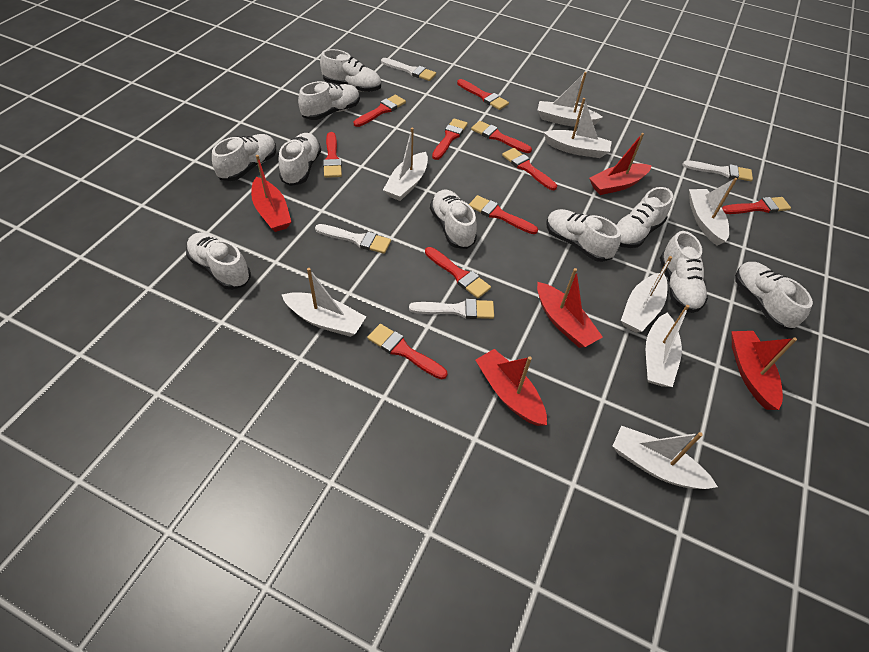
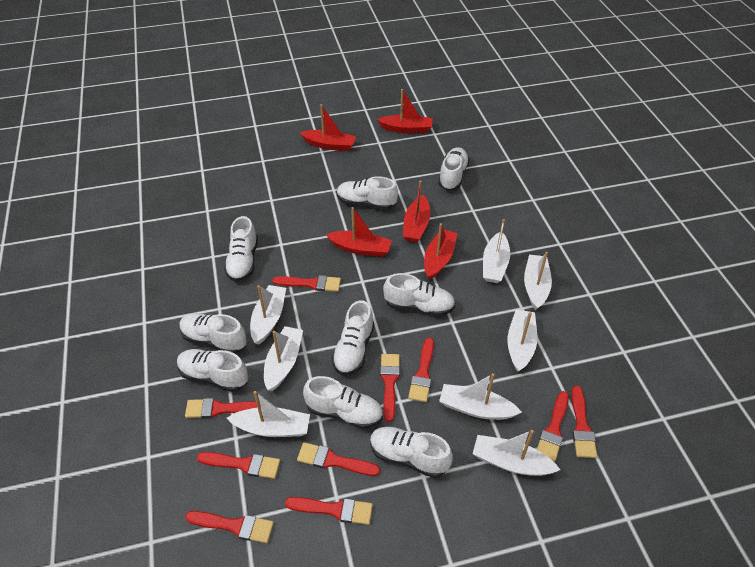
white brush: 4 -> 0
white shoe: 10 -> 9

